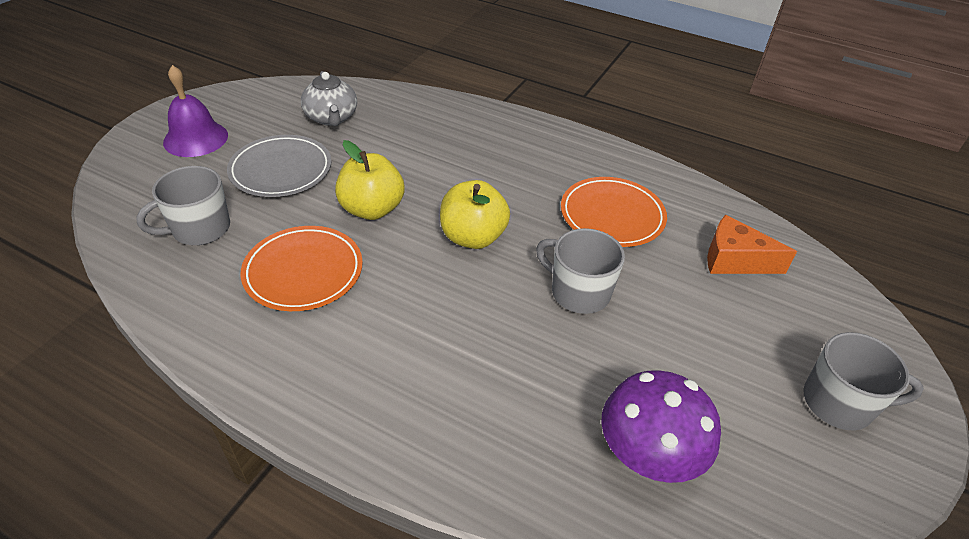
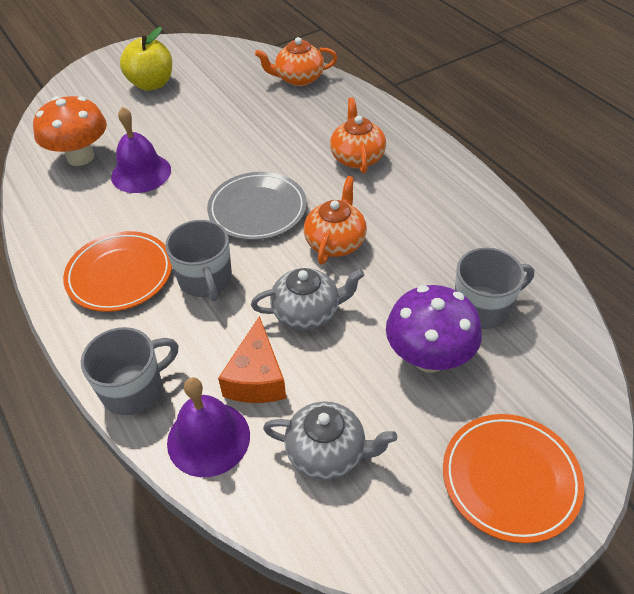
grey teapot: 1 -> 2
orange mushroom: 0 -> 1
orange teapot: 0 -> 3
purple bell: 1 -> 2
yellow apple: 2 -> 1

